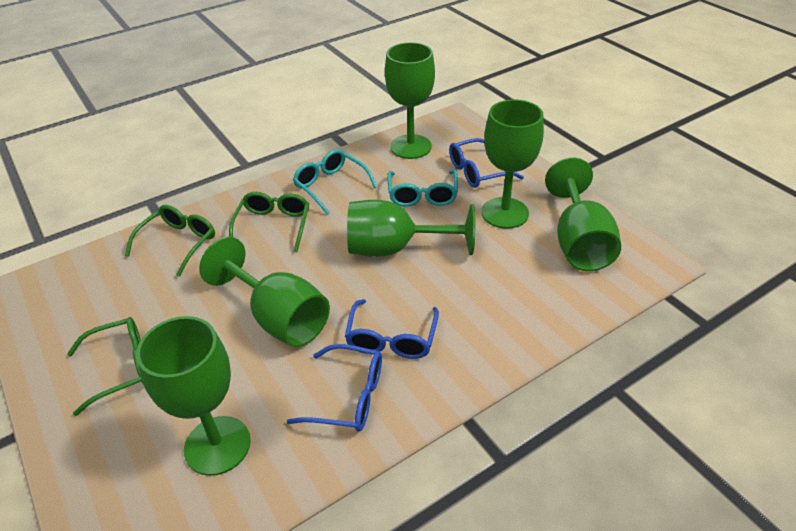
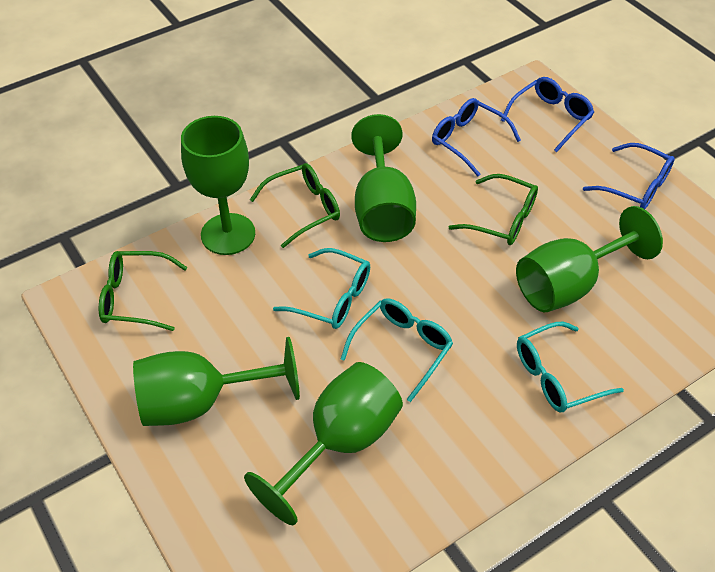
green goblet: 6 -> 5
turquoise glasses: 2 -> 3

